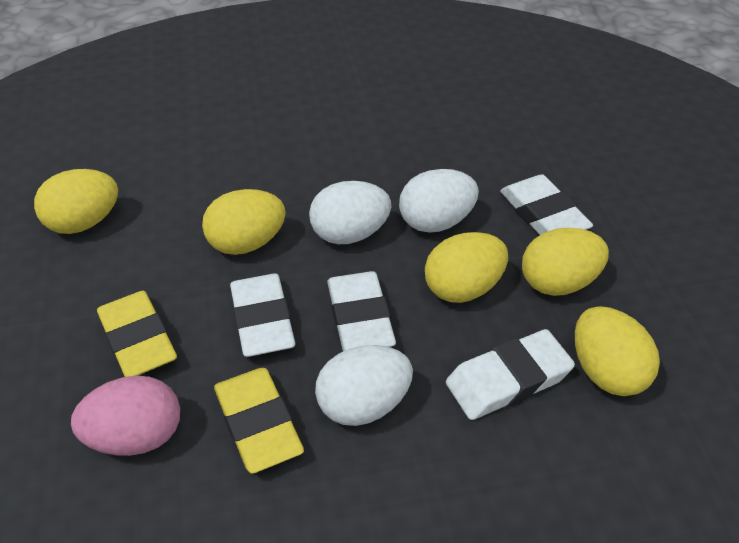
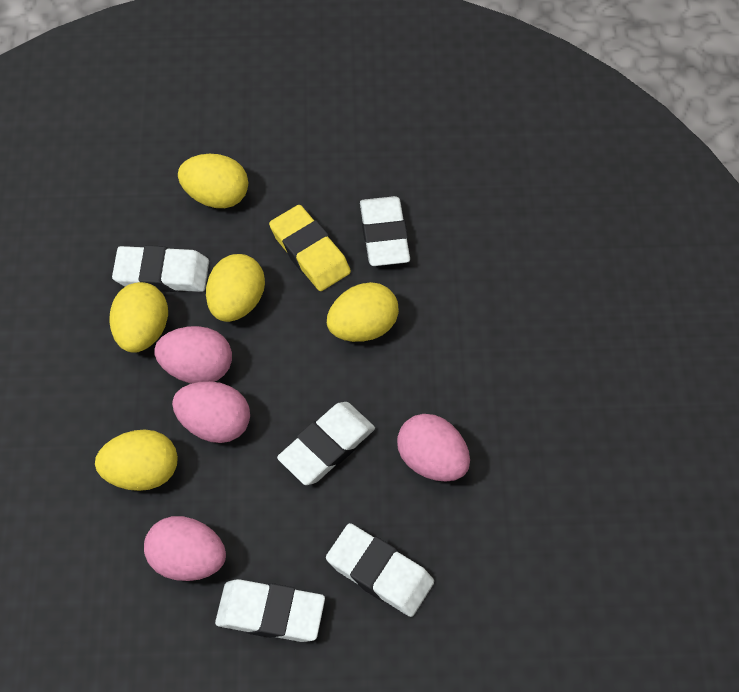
pink egg: 1 -> 4
white egg: 3 -> 0
white eraser: 4 -> 5
yellow eraser: 2 -> 1

